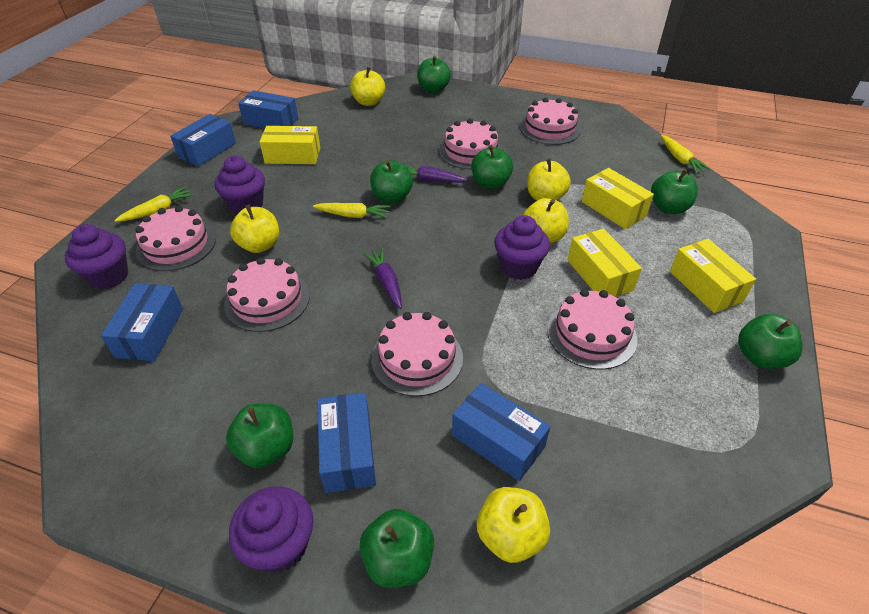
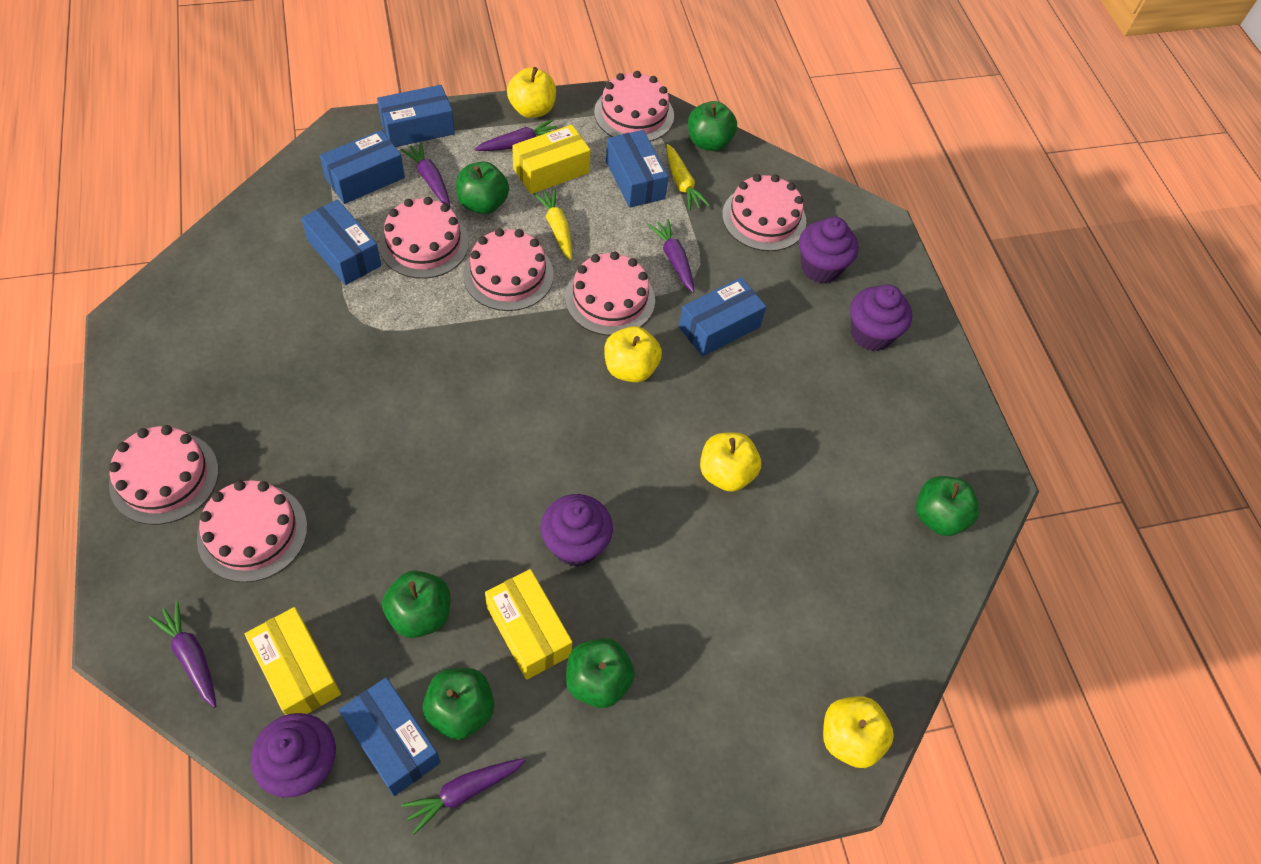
blue box: 5 -> 6
green apple: 7 -> 6
pink cake: 6 -> 7
purple carrot: 2 -> 5
yellow apple: 5 -> 4
yellow box: 4 -> 3
yellow carrot: 3 -> 2

